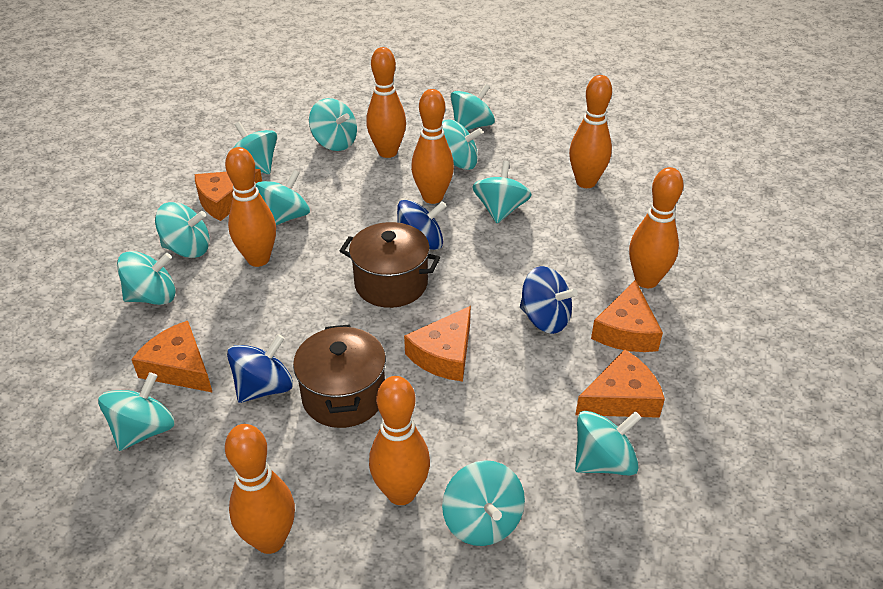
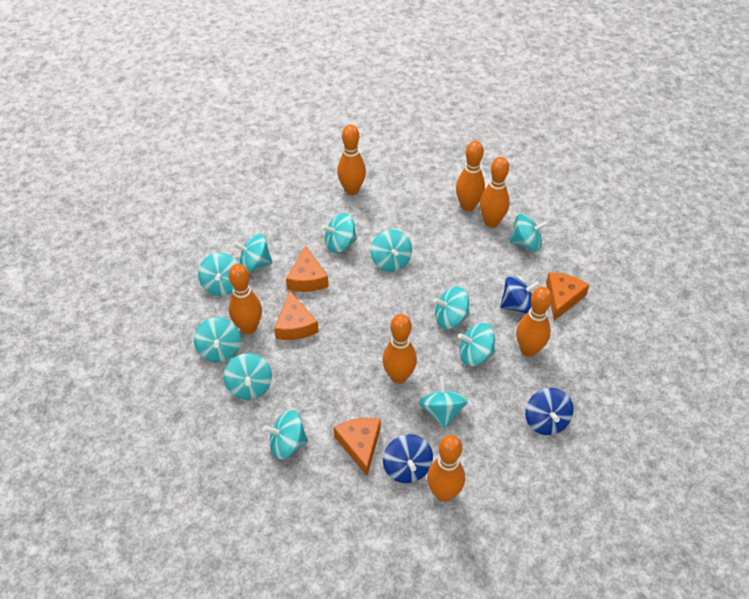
brown pot: 2 -> 0
orange cheese: 5 -> 4

